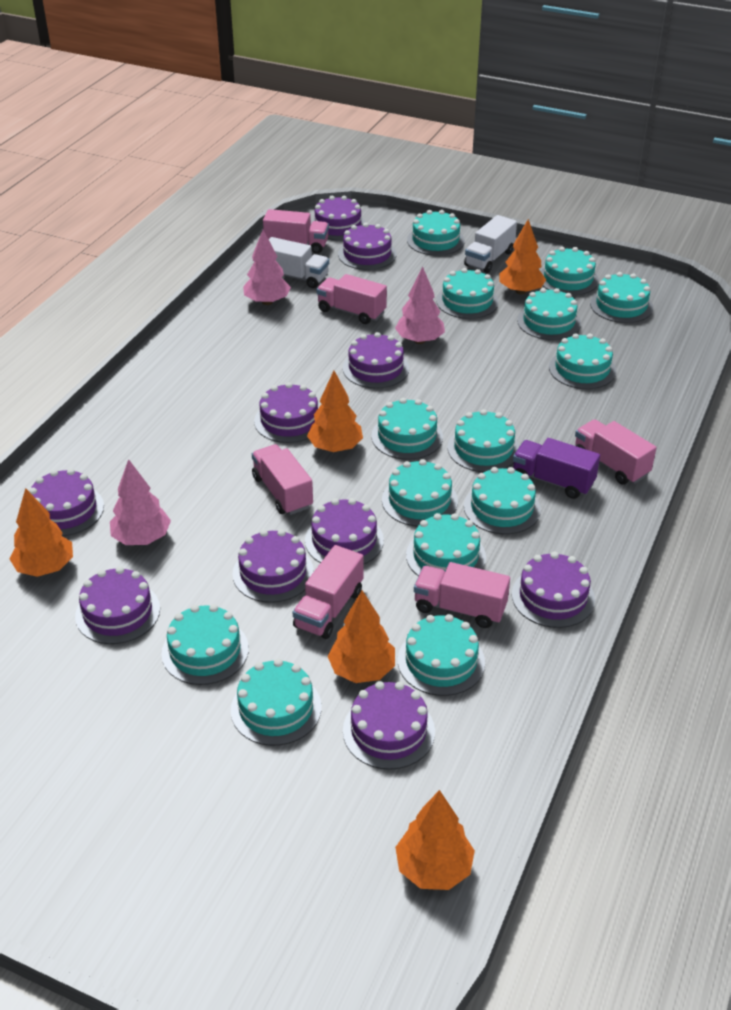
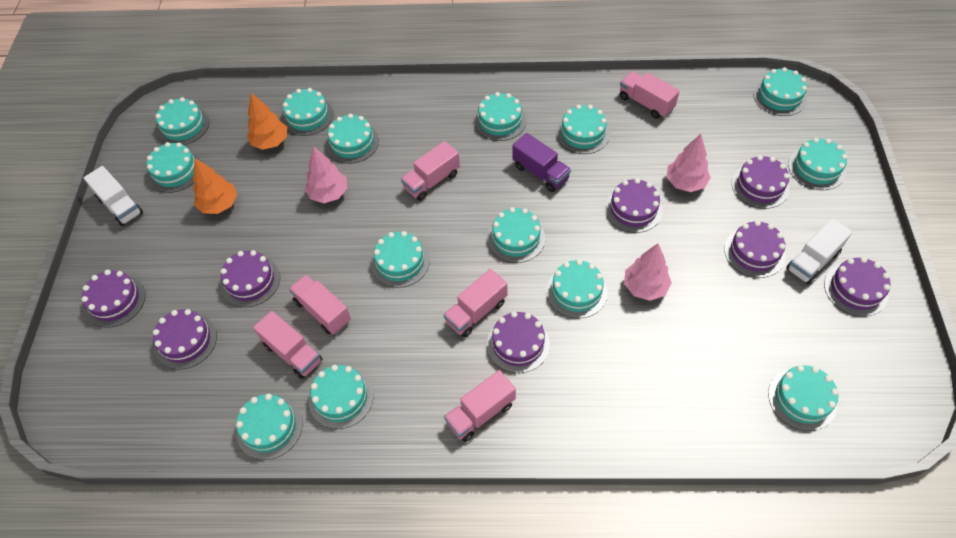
orange tree: 5 -> 2
purple cake: 10 -> 8

